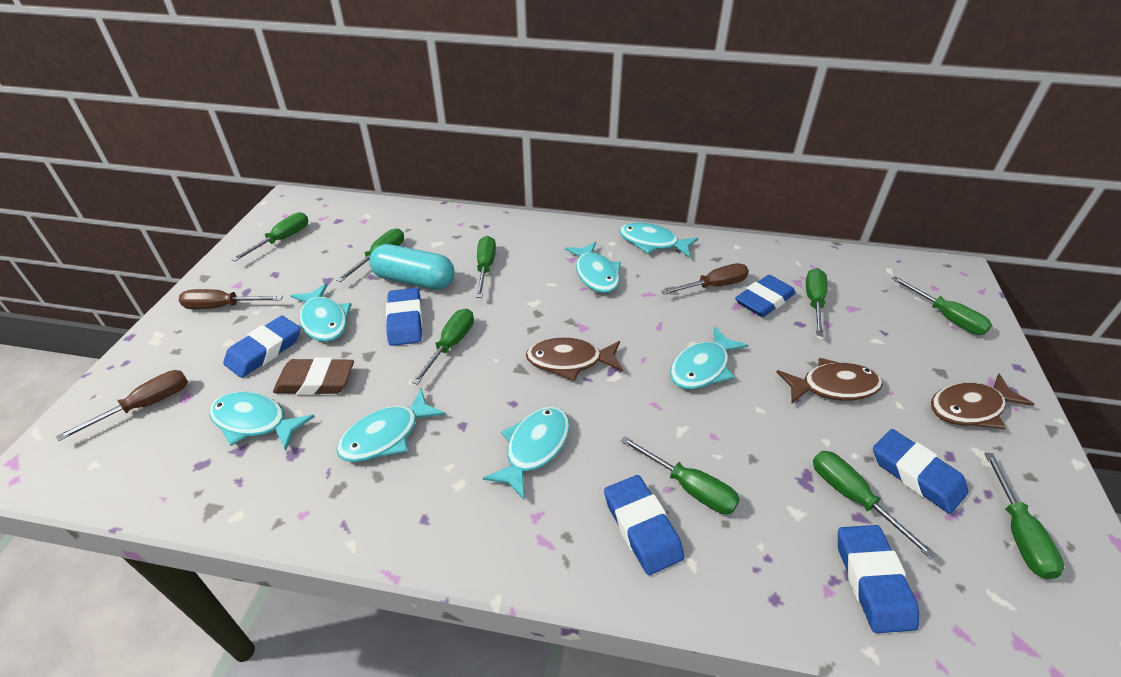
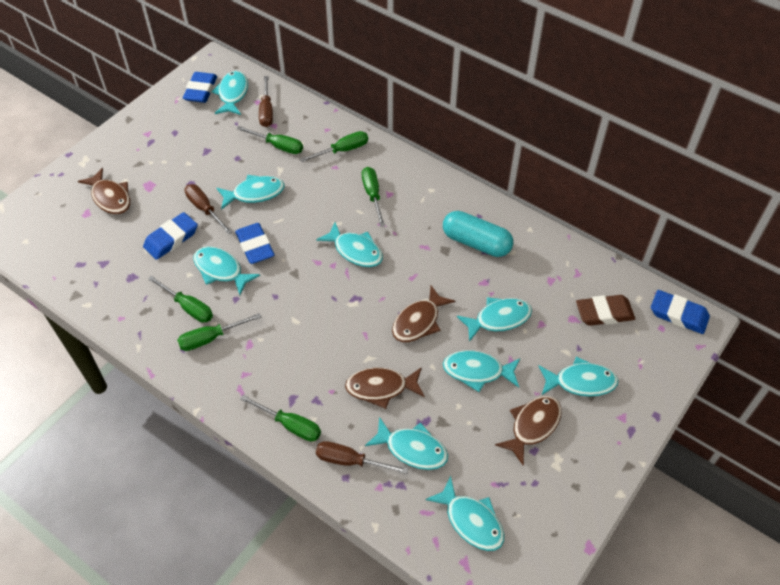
blue eraser: 6 -> 4
brown fish: 3 -> 4
green screwdriver: 9 -> 6
turquoise fish: 7 -> 9

